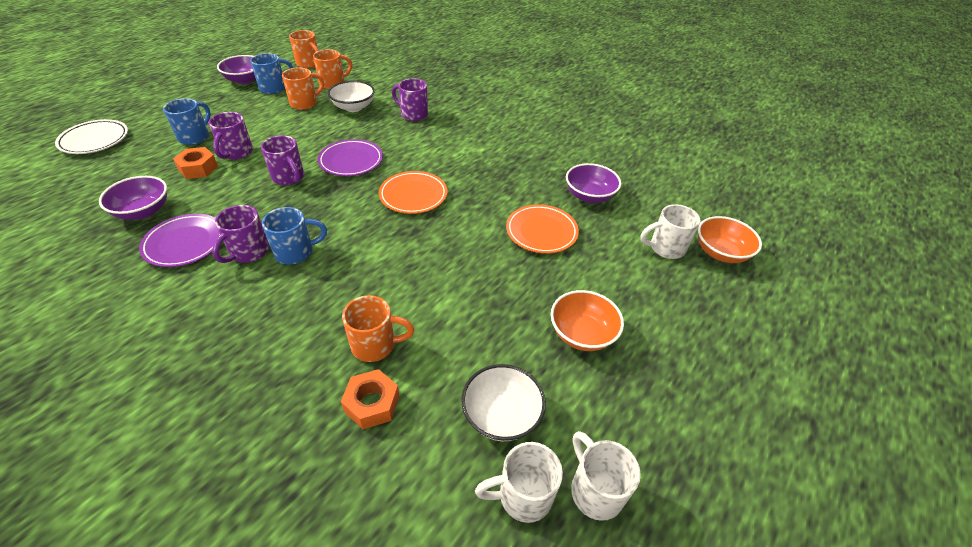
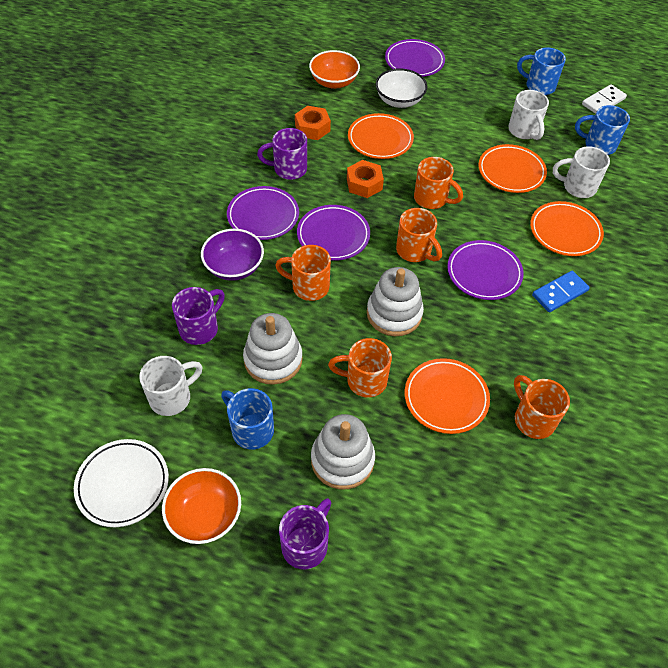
blue domino: 0 -> 1
orange mug: 4 -> 5
orange plate: 2 -> 4
purple bowl: 3 -> 1
purple mug: 4 -> 3
purple plate: 2 -> 4
white bowl: 2 -> 1
white domino: 0 -> 1
white stacking toy: 0 -> 3

